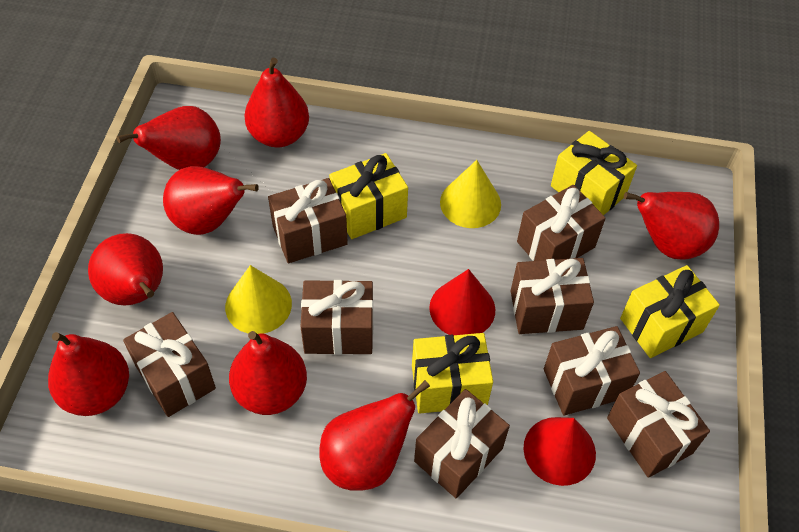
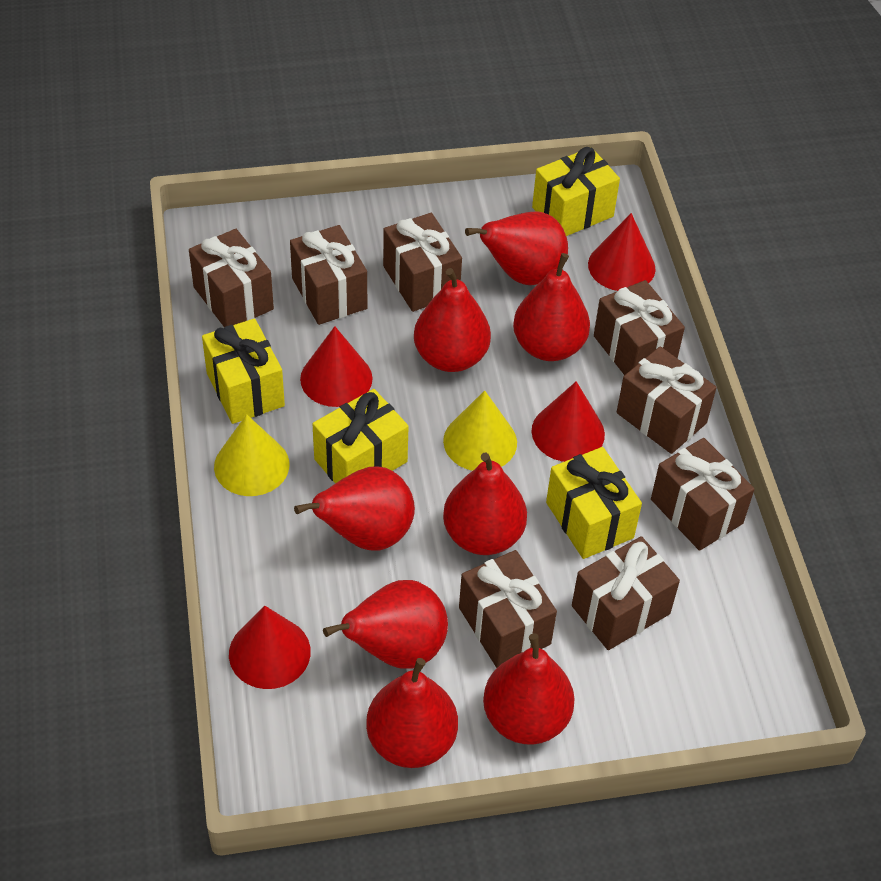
red cone: 2 -> 4

